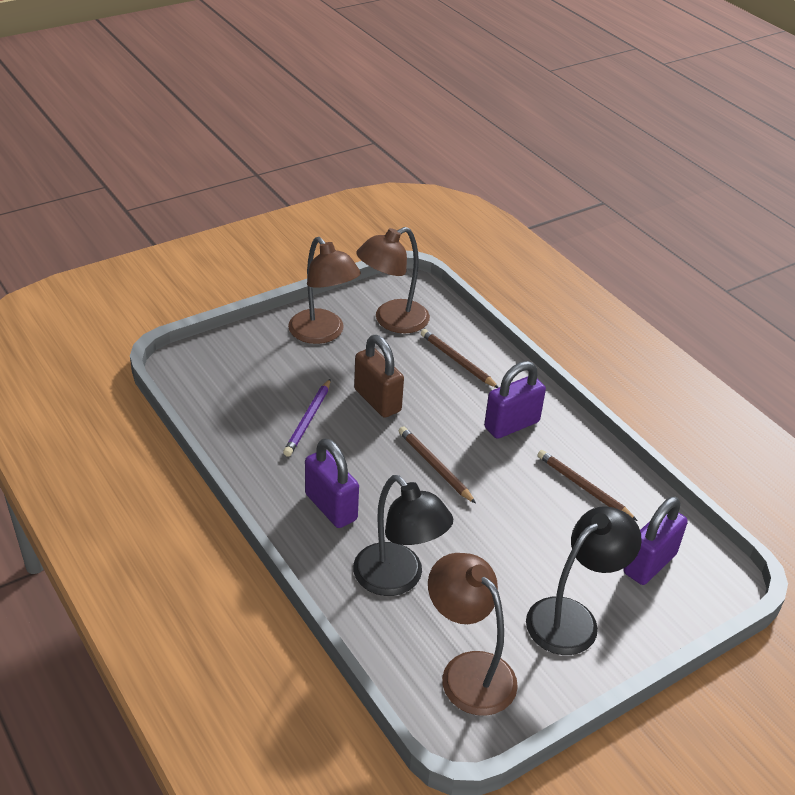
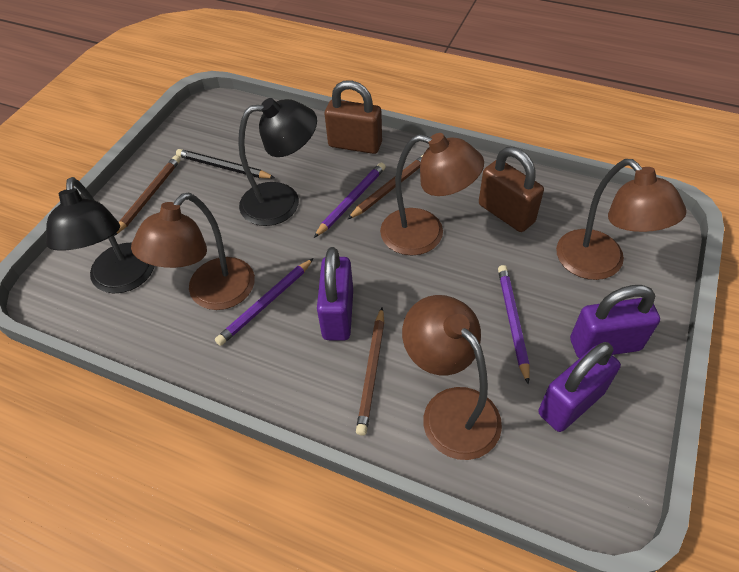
black pencil: 0 -> 1
brown lamp: 3 -> 4
brown padlock: 1 -> 2
purple pencil: 1 -> 3

